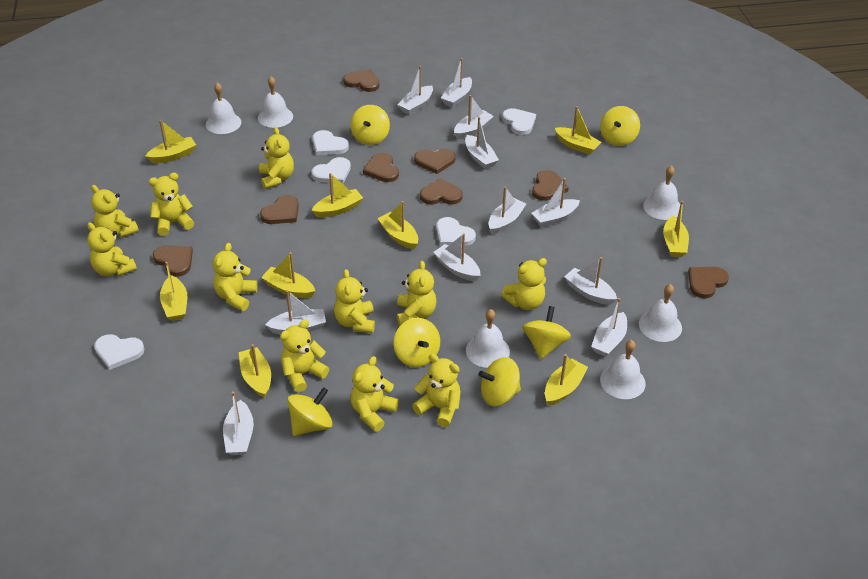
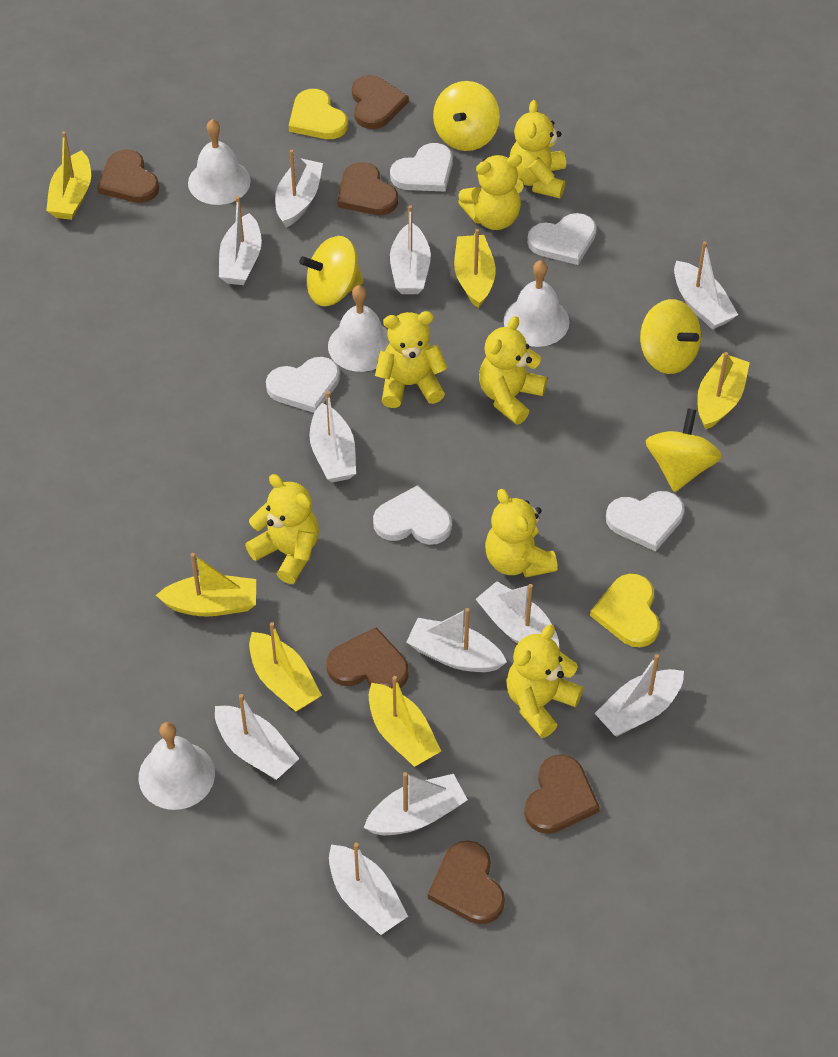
brown heart: 8 -> 6
white bell: 6 -> 4
yellow boat: 9 -> 6
yellow heart: 0 -> 2
yellow spinning top: 6 -> 4
yellow teddy bear: 11 -> 7

